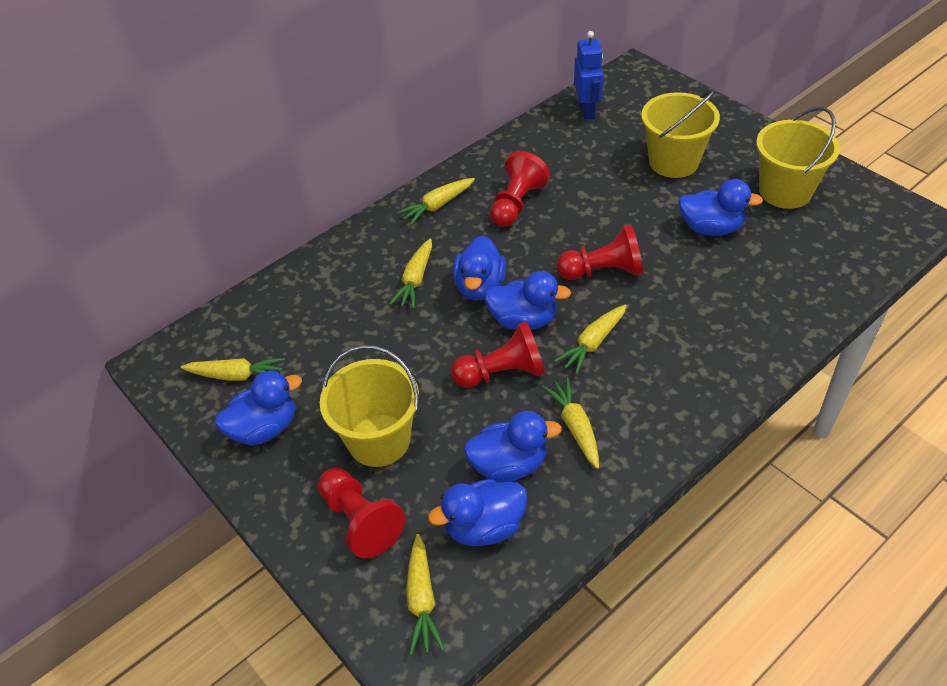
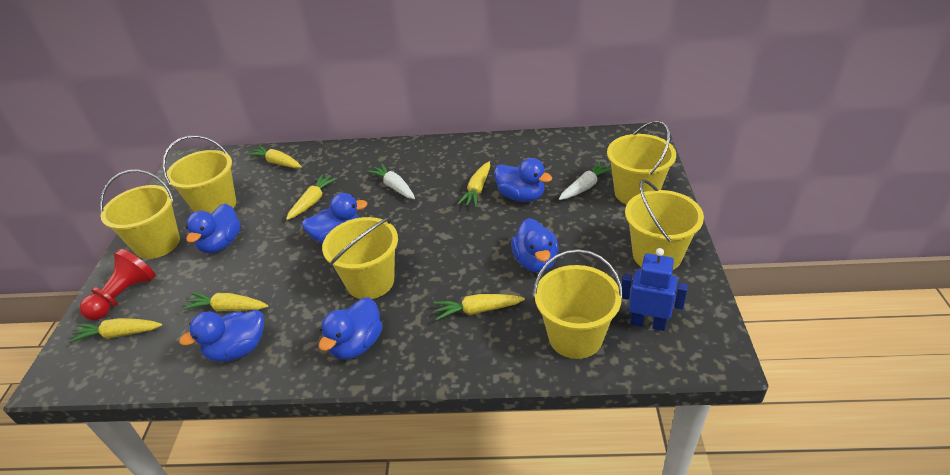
red pawn: 4 -> 1
white carrot: 0 -> 2
yellow bucket: 3 -> 6

